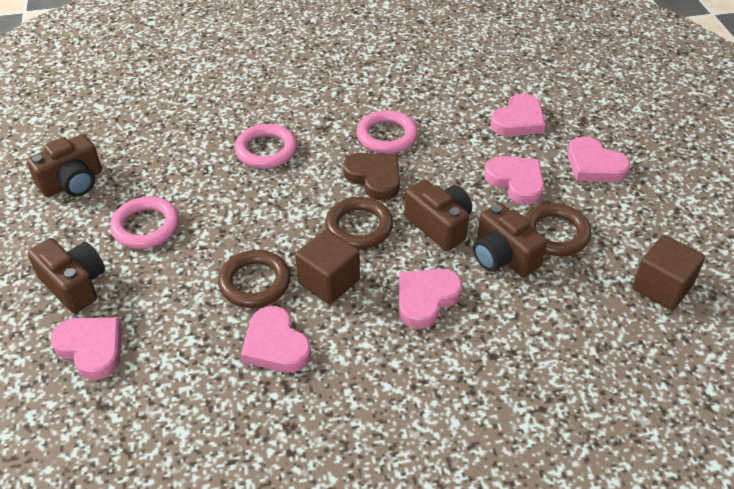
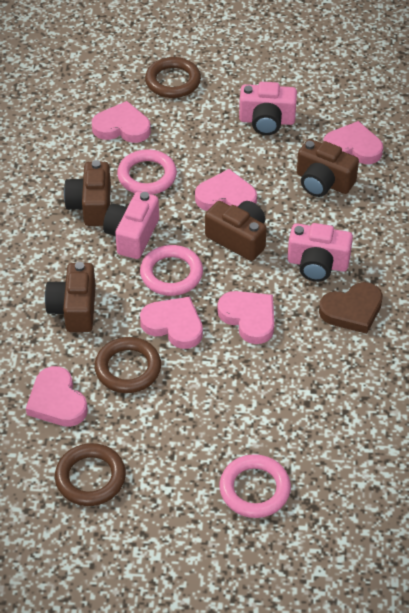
brown cube: 2 -> 0
pink camera: 0 -> 3

